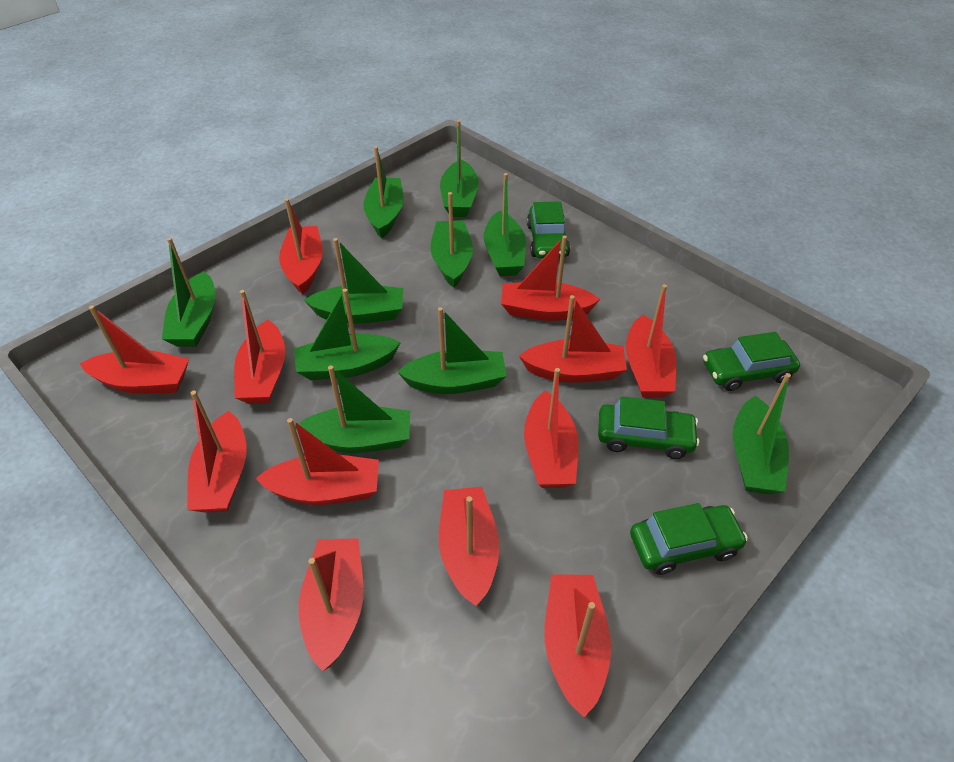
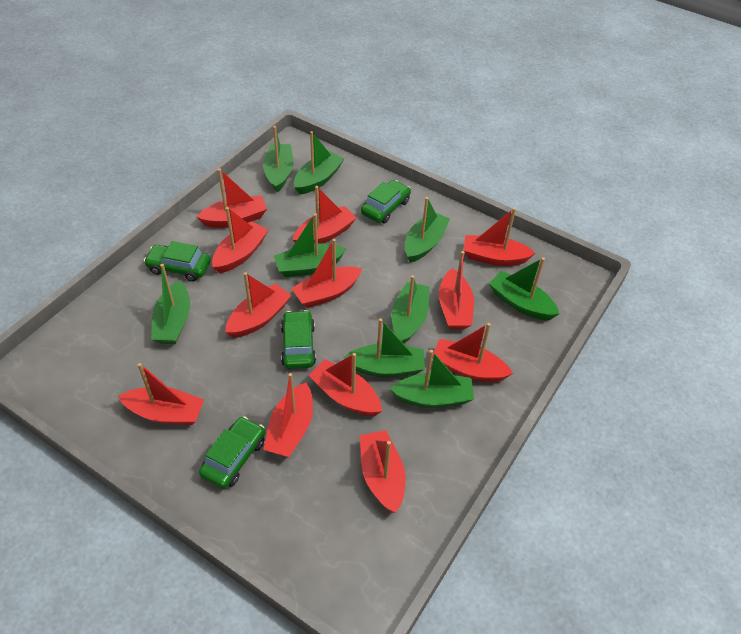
green boat: 10 -> 9

